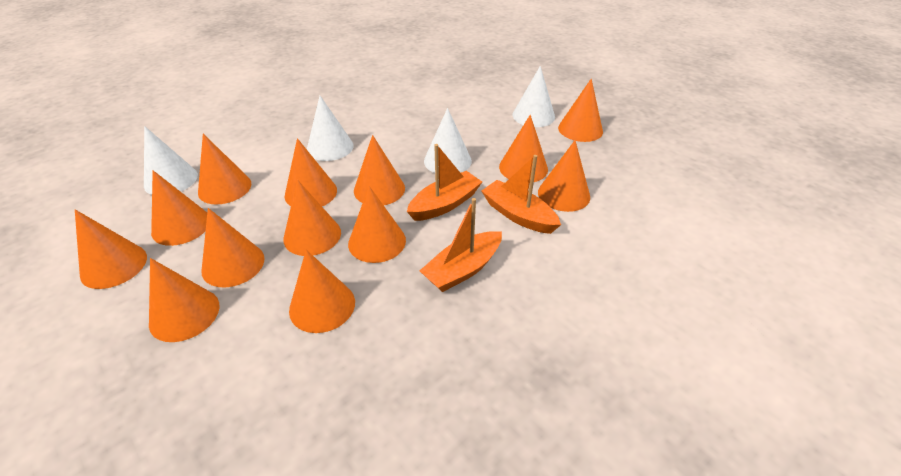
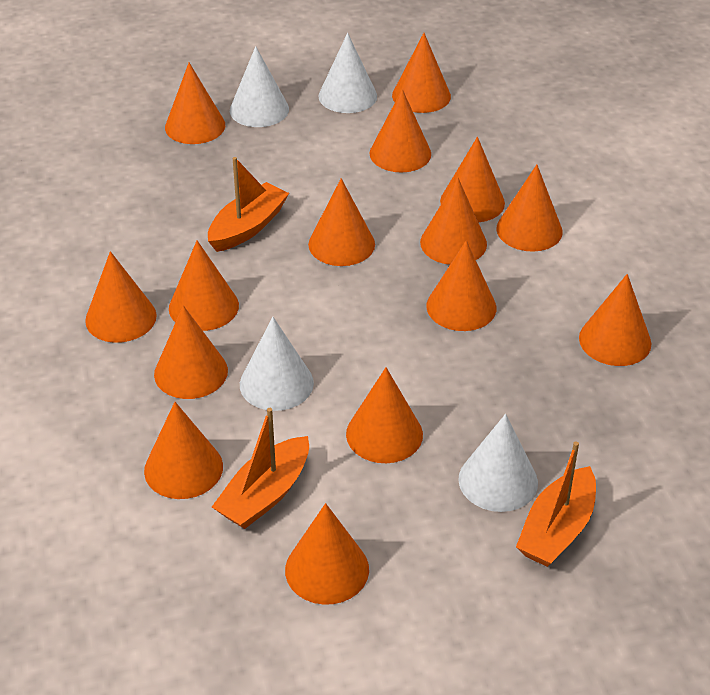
orange cone: 13 -> 15

